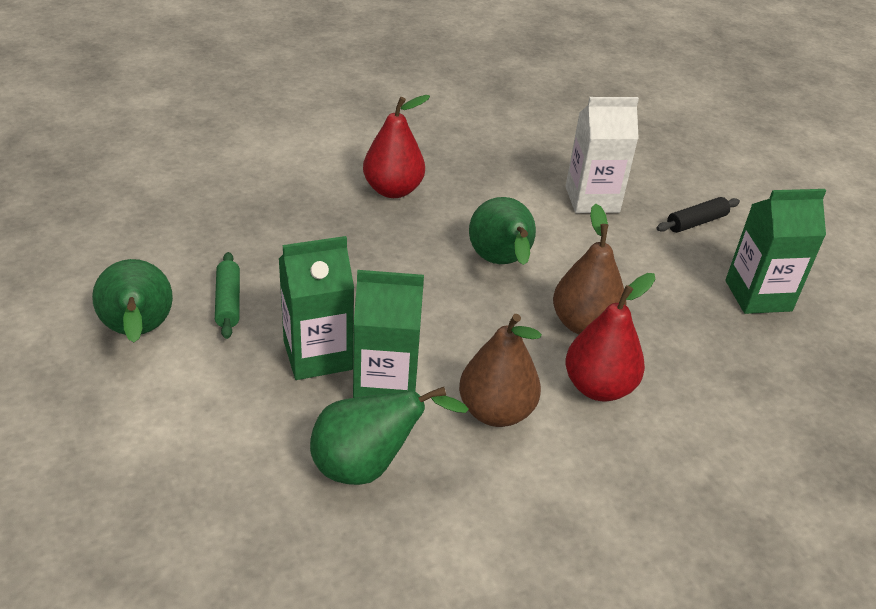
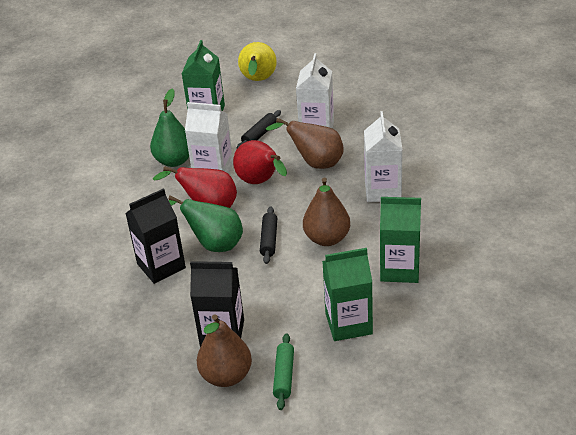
black carton: 0 -> 2
black rolling pin: 1 -> 2
brown pear: 2 -> 3
green pear: 3 -> 2
white carton: 1 -> 3
yellow pear: 0 -> 1

